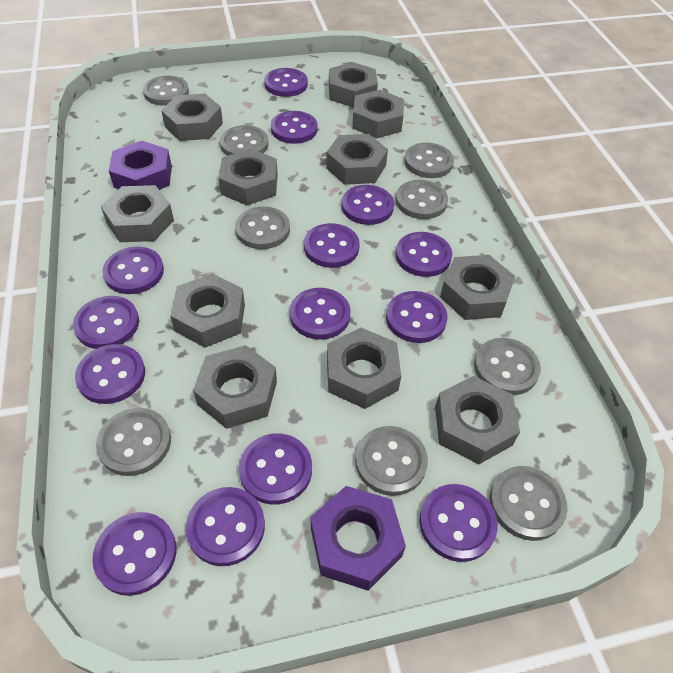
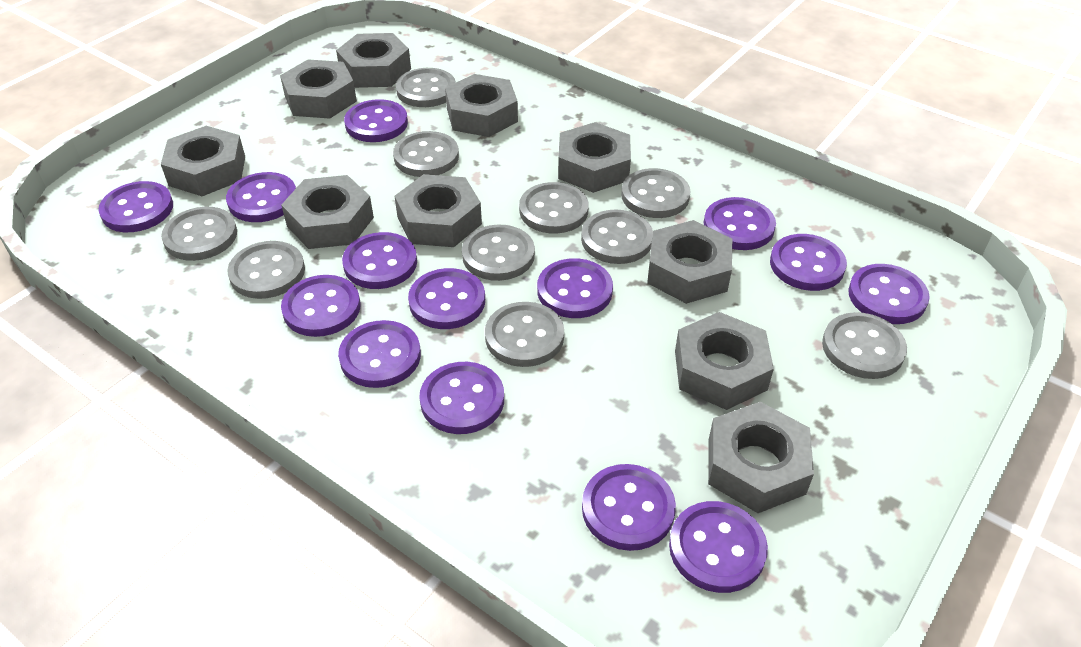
grey button: 9 -> 10
grey nut: 11 -> 10
purple nut: 2 -> 0

